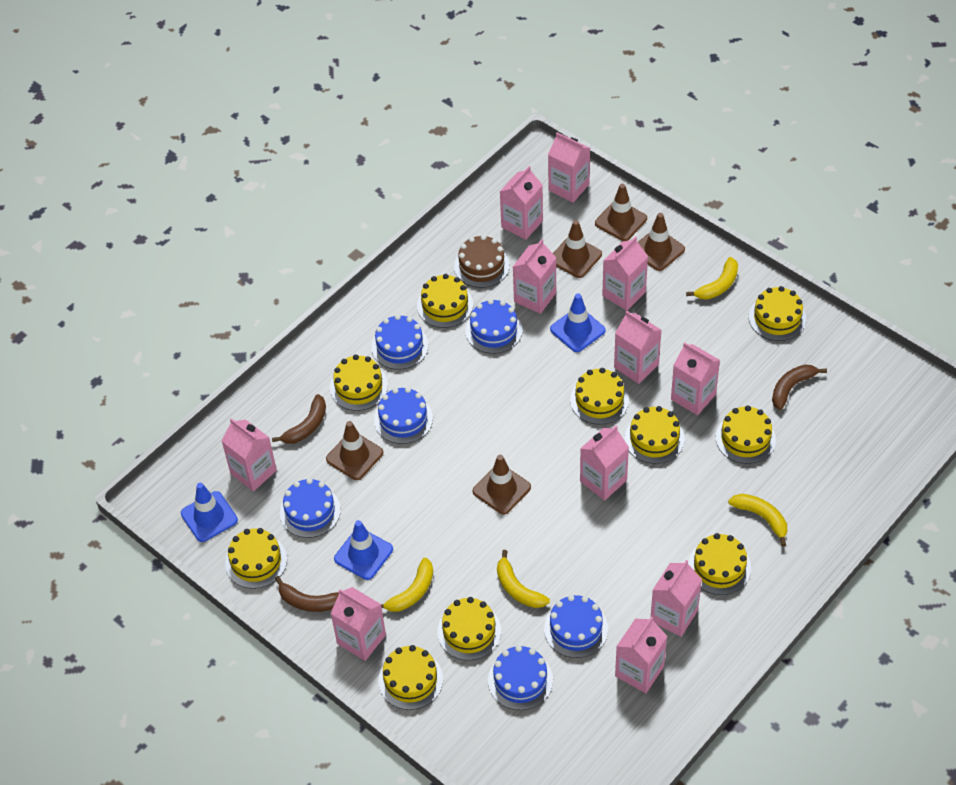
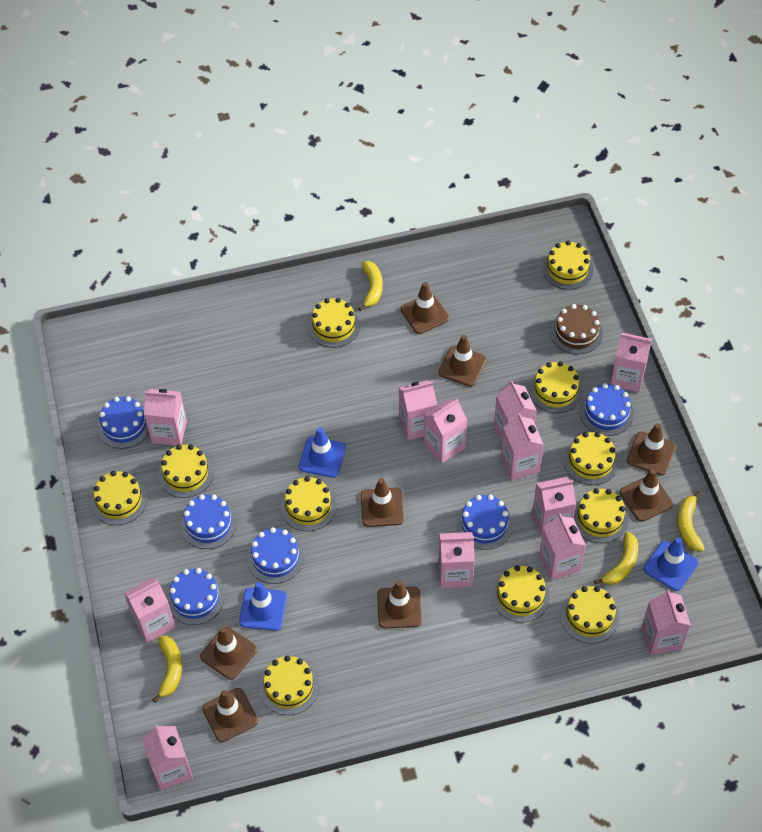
brown banana: 3 -> 0
brown traffic cone: 5 -> 8
pink carton: 11 -> 12
yellow cake: 10 -> 11

